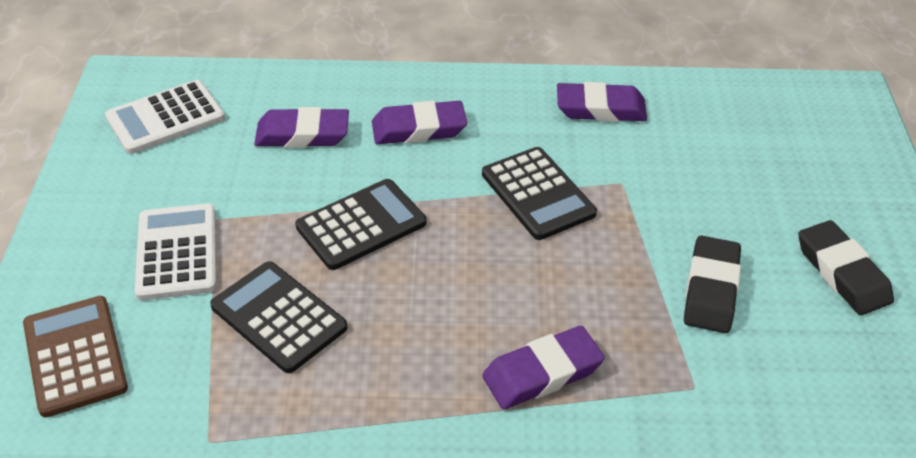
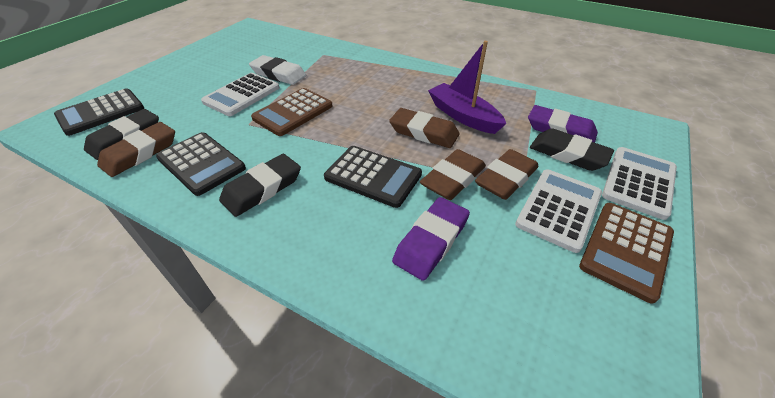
black eraser: 2 -> 3
brown calculator: 1 -> 2
brown eraser: 0 -> 4
purple boat: 0 -> 1
purple eraser: 4 -> 2
white calculator: 2 -> 3
white eraser: 0 -> 1

